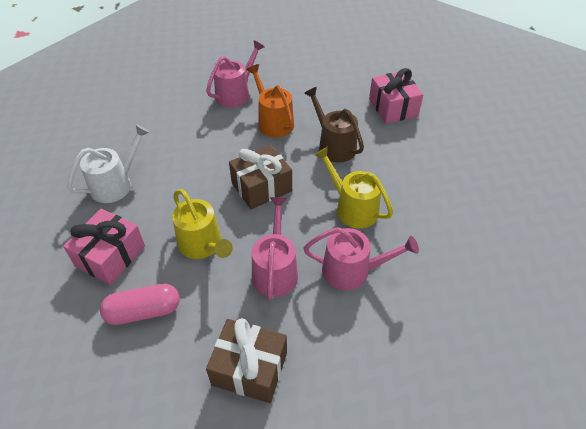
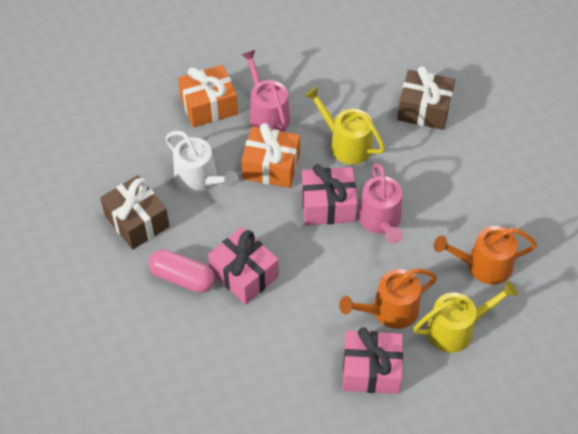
brown watering can: 1 -> 0
orange gift: 0 -> 2
orange watering can: 1 -> 2
pink gift: 2 -> 3
pink watering can: 3 -> 2

